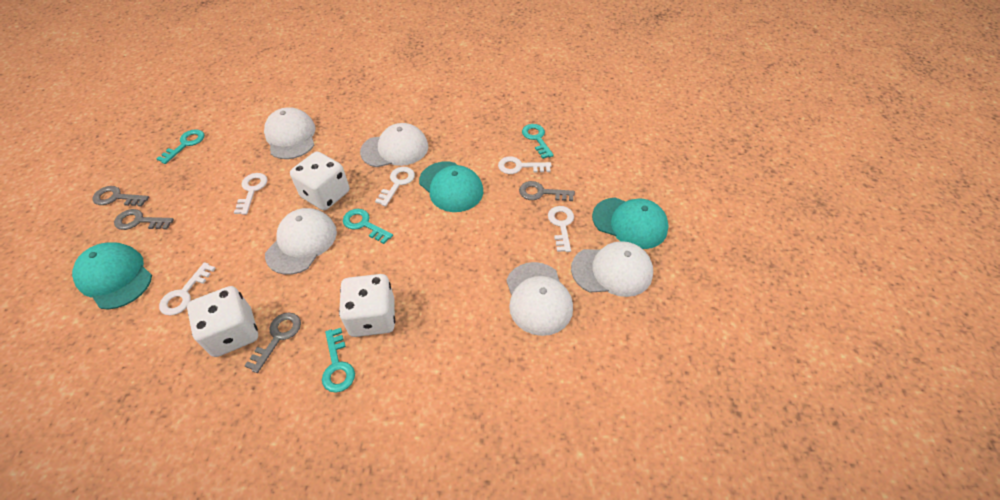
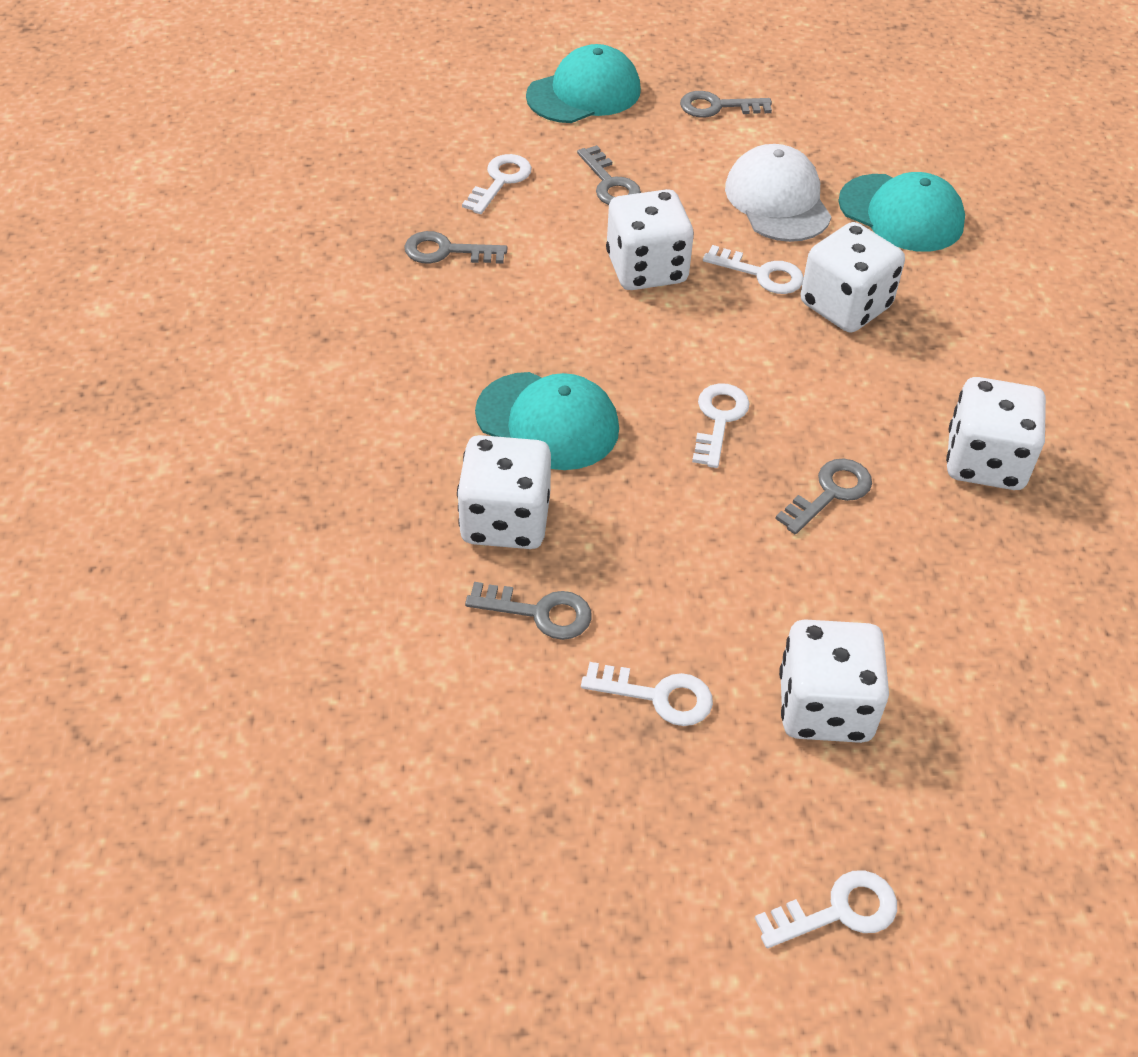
grey key: 4 -> 5
turquoise key: 4 -> 0
white cap: 5 -> 1
white dice: 3 -> 5

